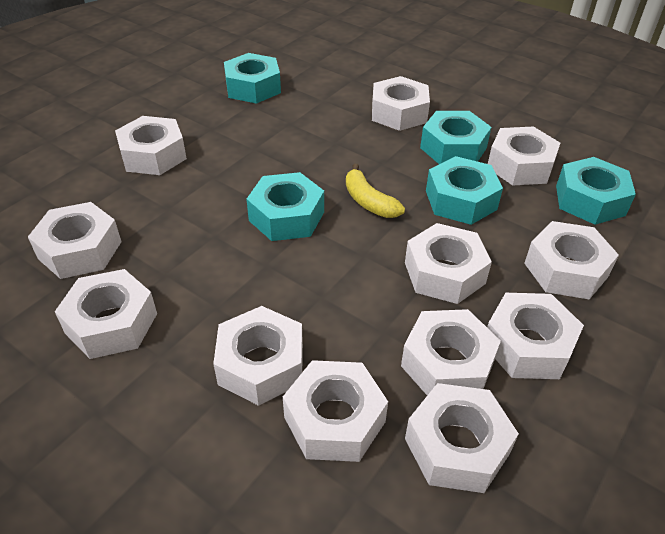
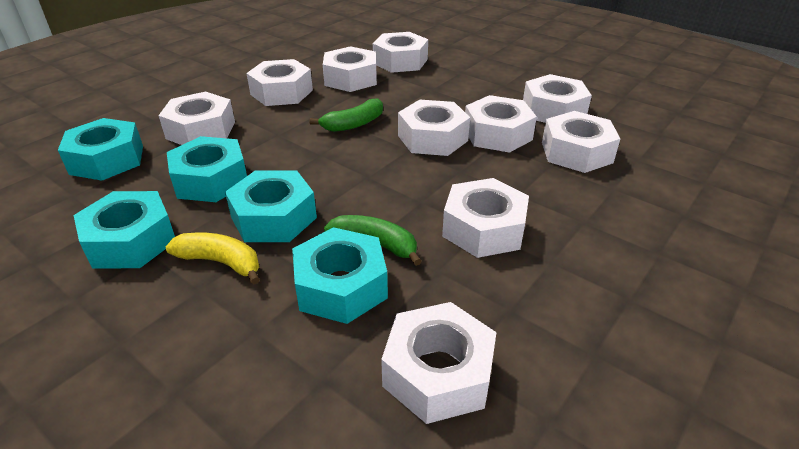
green banana: 0 -> 2
white nut: 12 -> 10

